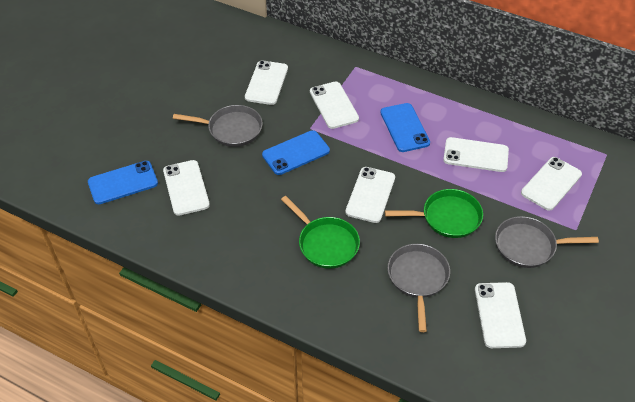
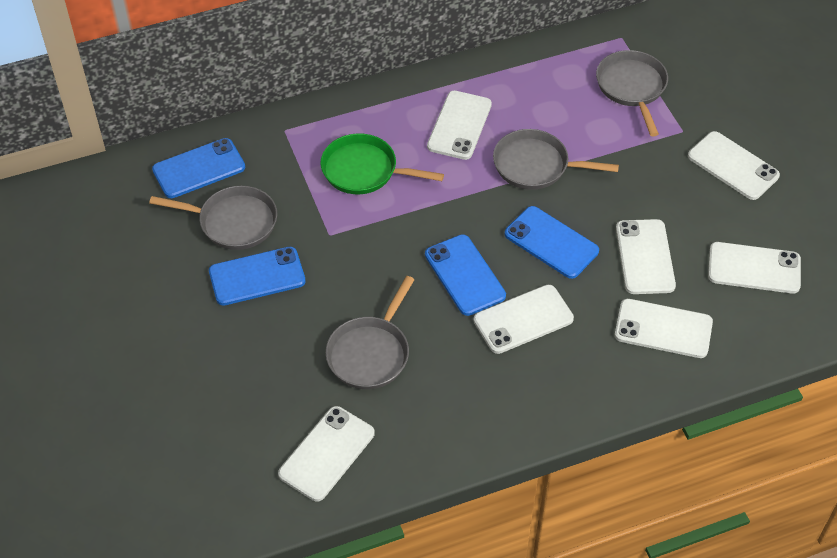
blue phone: 3 -> 4
green pan: 2 -> 1
grey pan: 3 -> 4

